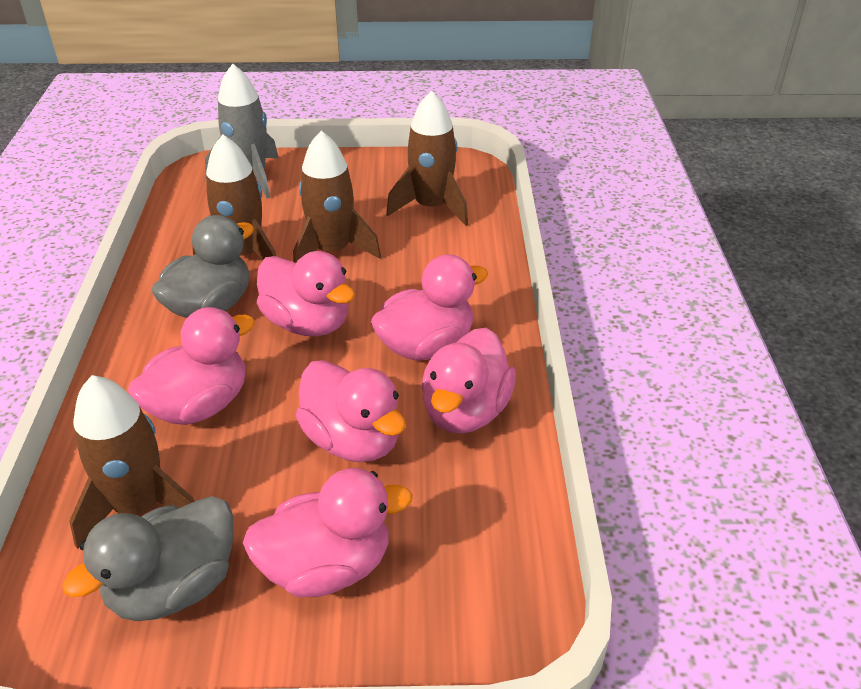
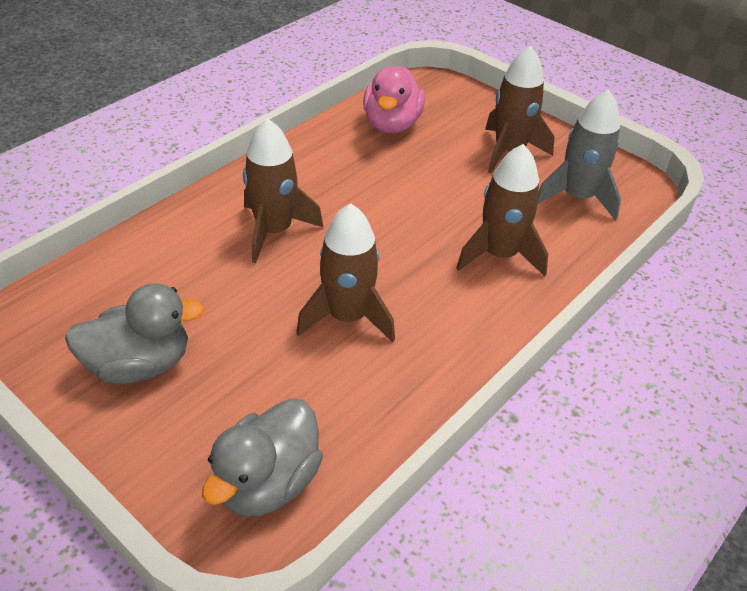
pink duck: 6 -> 1

